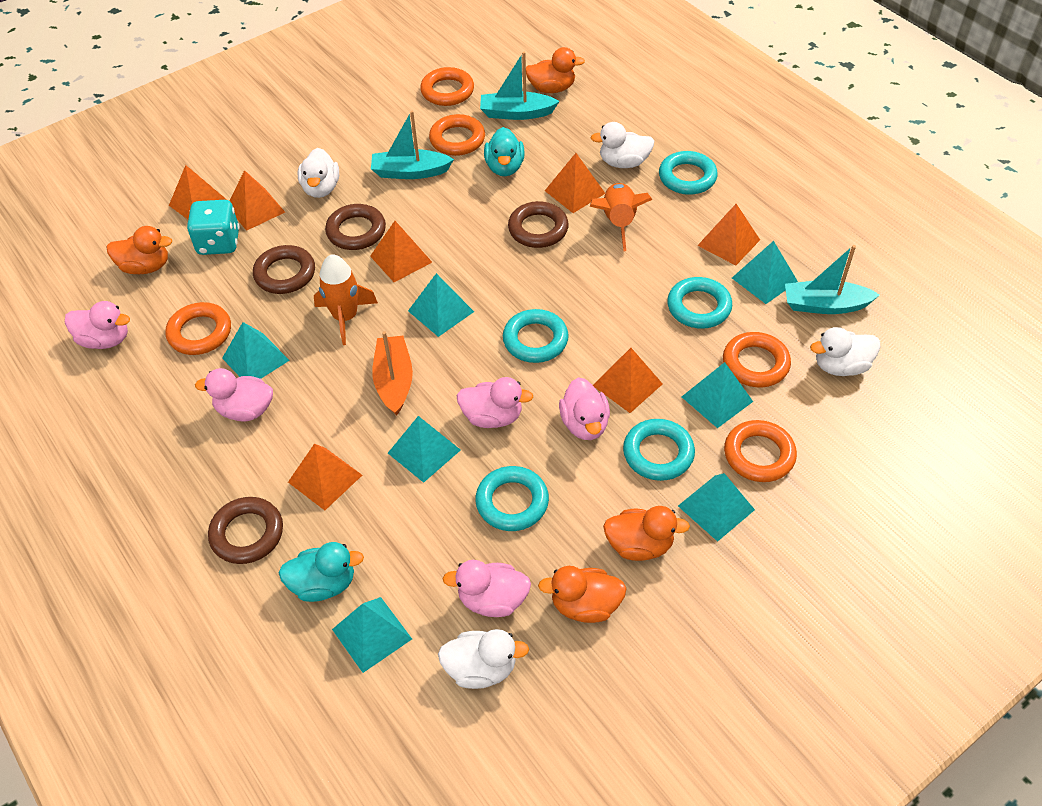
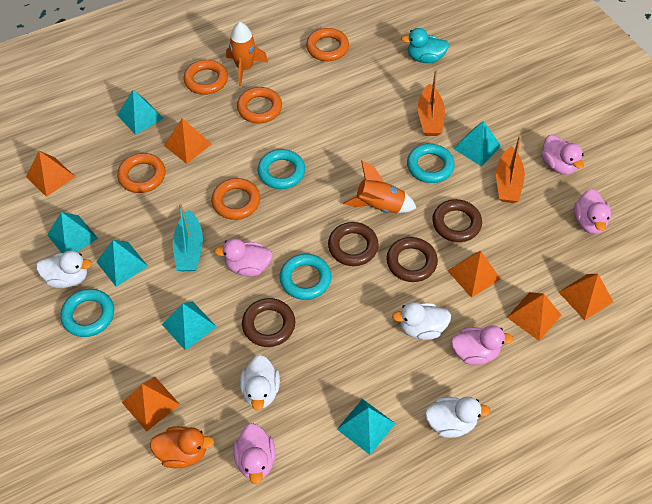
orange boat: 1 -> 2
orange duck: 4 -> 1
orange pyramid: 7 -> 6
turquoise boat: 3 -> 1
turquoise dice: 1 -> 0
turquoise duck: 2 -> 1
turquoise pyramid: 7 -> 6
turquoise ring: 5 -> 4

